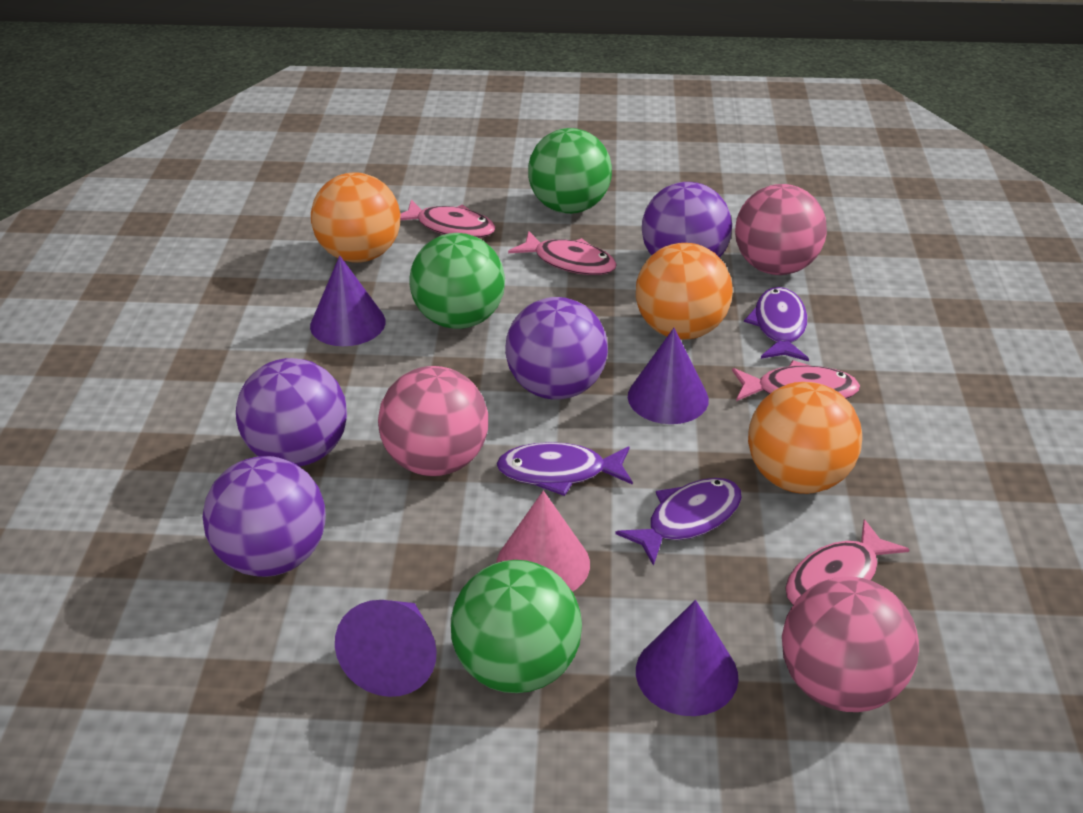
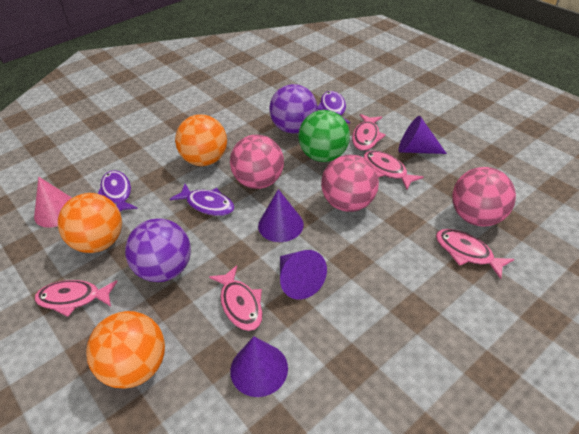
green ball: 3 -> 1
pink fish: 4 -> 5
purple ball: 4 -> 2

